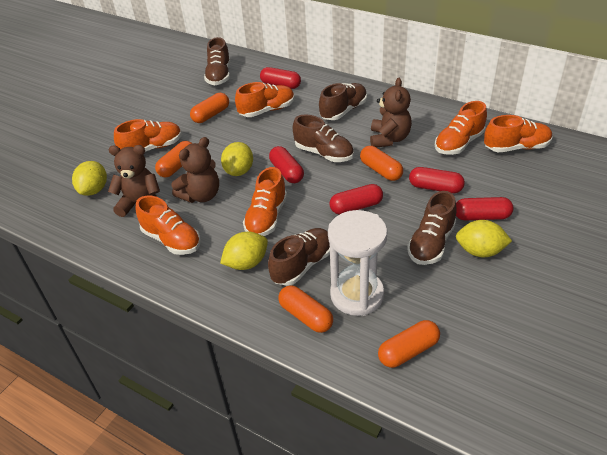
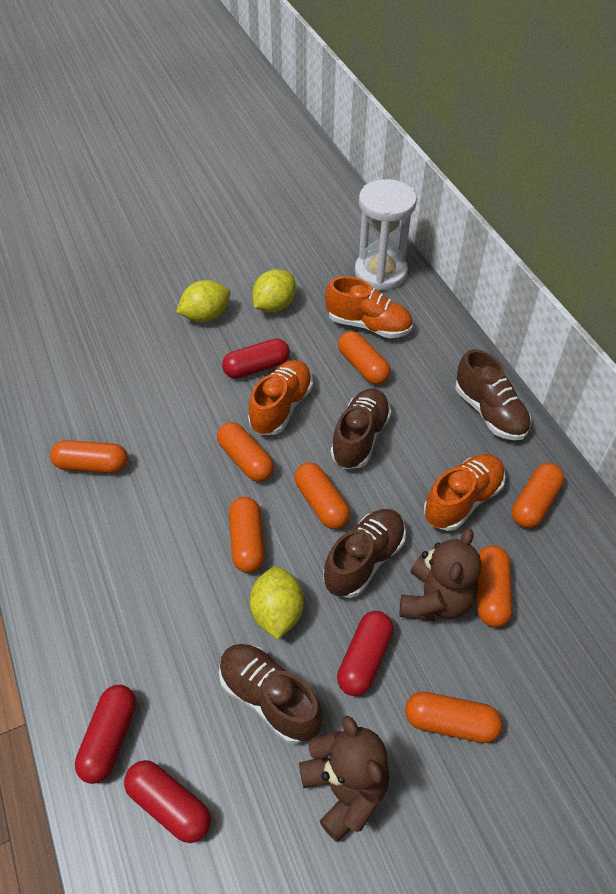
brown shoe: 5 -> 4
brown teddy bear: 3 -> 2
orange capsule: 5 -> 8
orange shoe: 6 -> 3
red capsule: 5 -> 4
yellow lemon: 4 -> 3

